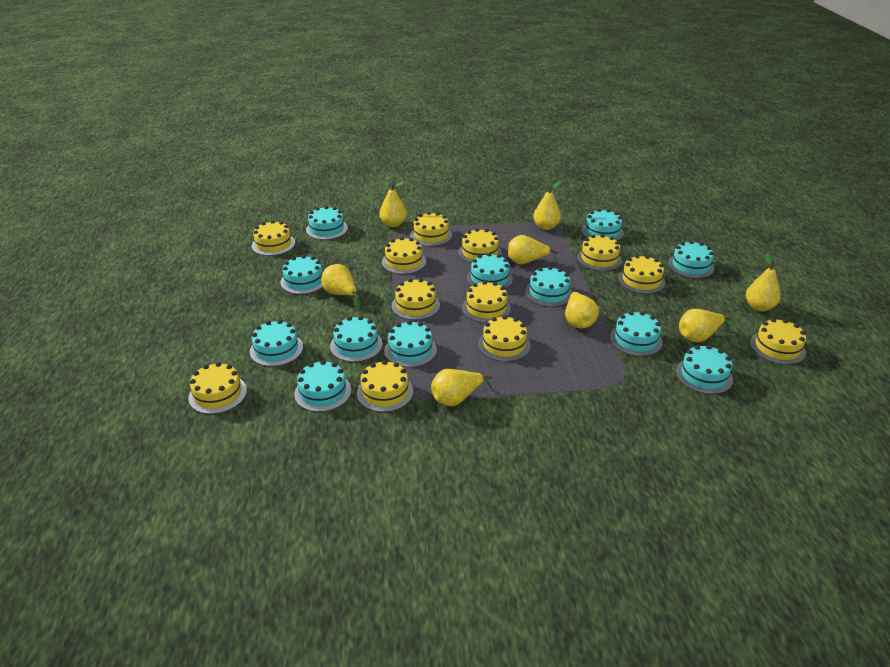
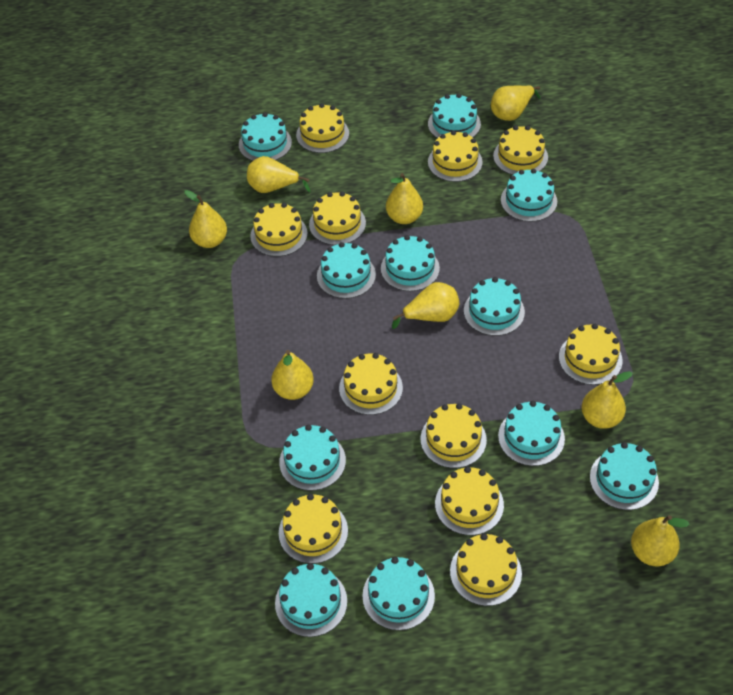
turquoise cake: 12 -> 11
yellow cake: 12 -> 11

